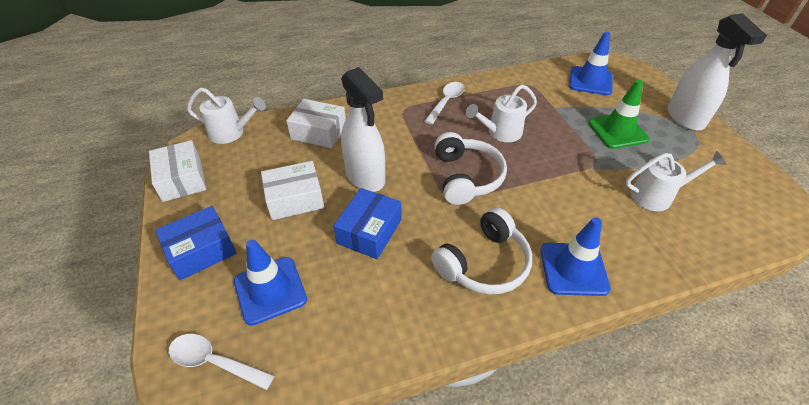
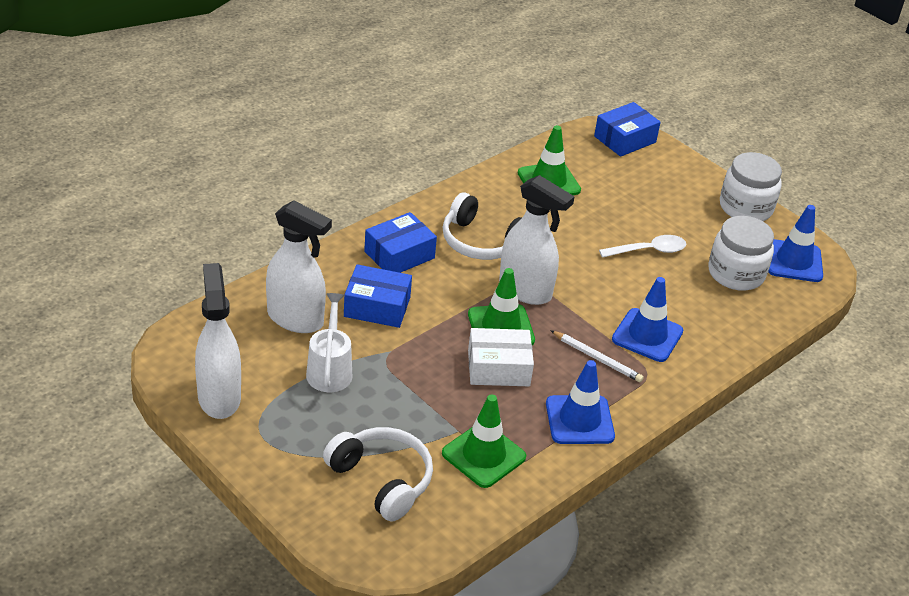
blue box: 2 -> 3
green traffic cone: 1 -> 3
white box: 3 -> 1
white jar: 0 -> 2
white pencil: 0 -> 1
white spoon: 2 -> 1
white spray bottle: 2 -> 3
white watering can: 3 -> 1

